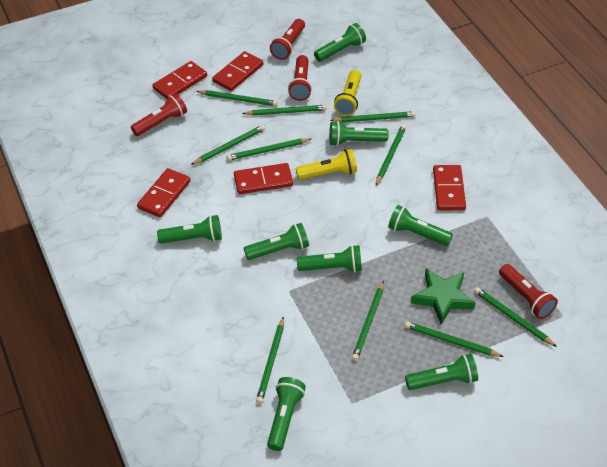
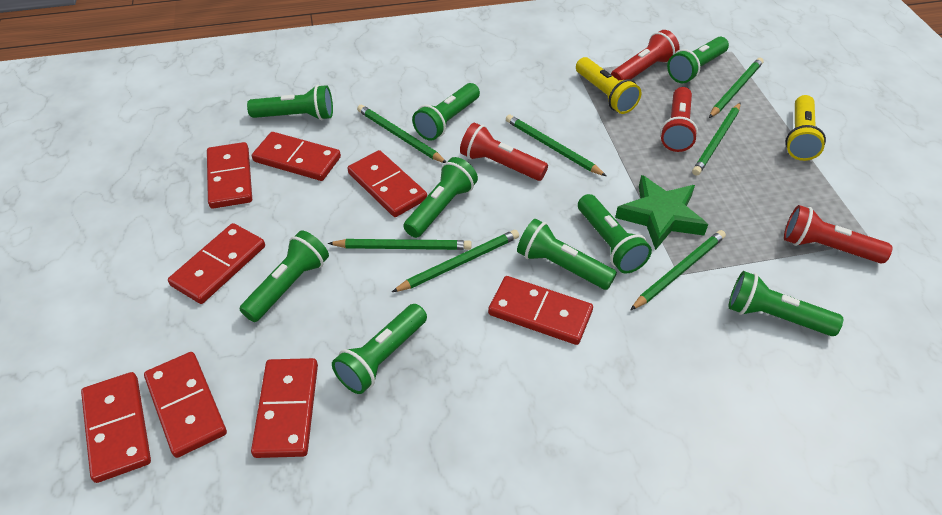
green flashlight: 8 -> 9
green pencil: 10 -> 7
red domino: 5 -> 8

